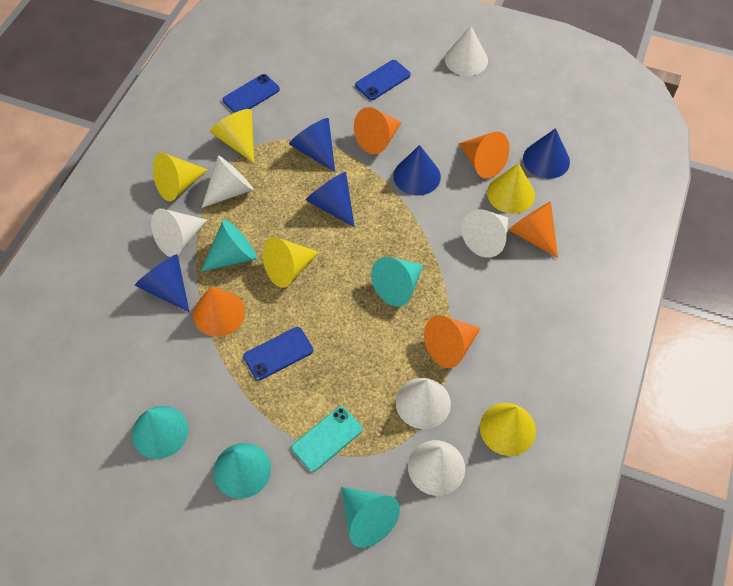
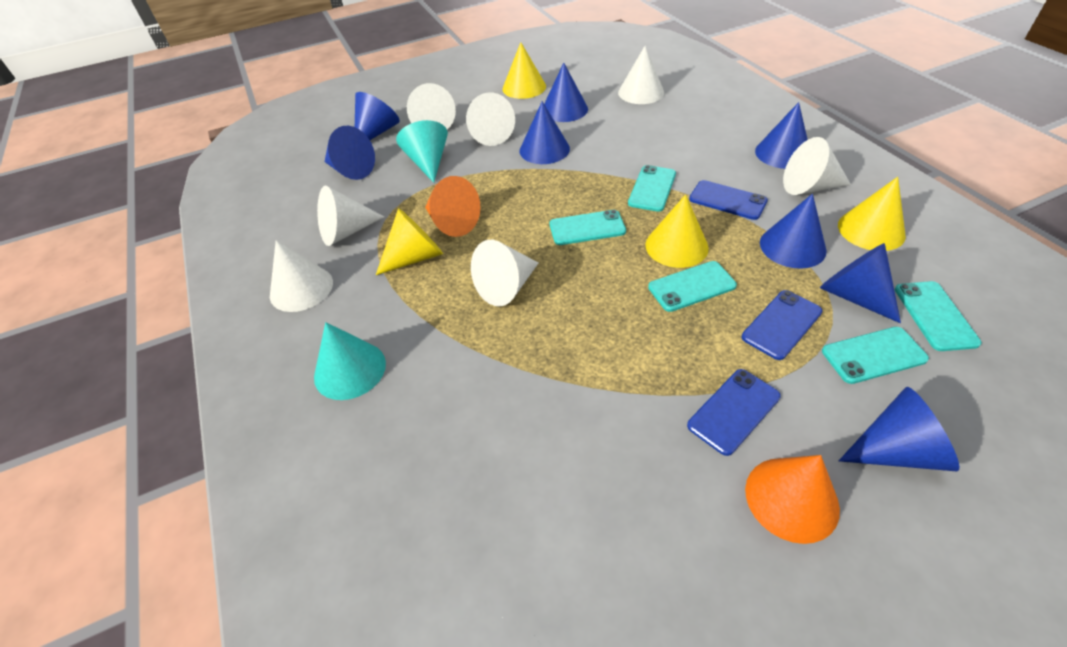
blue cone: 5 -> 8
orange cone: 5 -> 2
turquoise cone: 5 -> 2
turquoise phone: 1 -> 5
white cone: 6 -> 7
yellow cone: 5 -> 4

